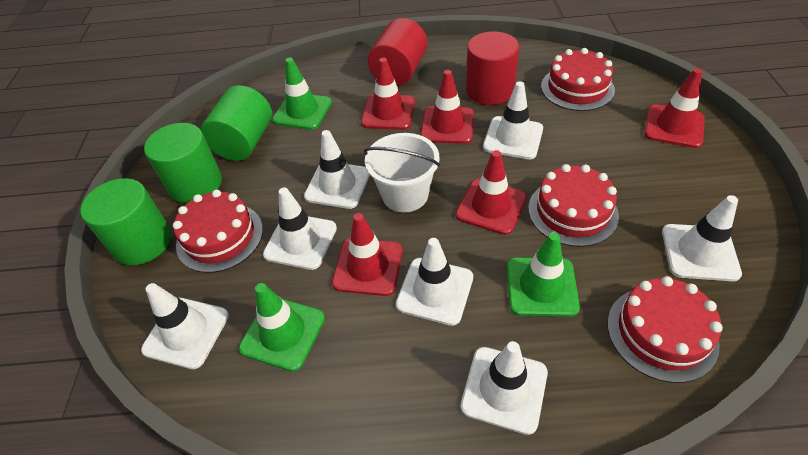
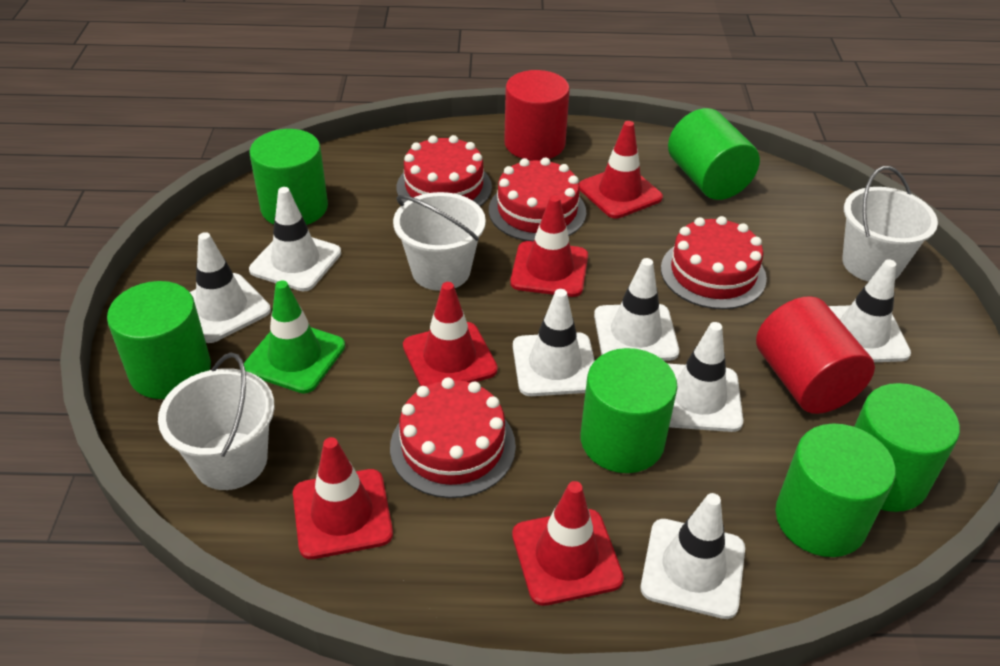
green cylinder: 3 -> 6
green traffic cone: 3 -> 1
white bucket: 1 -> 3

